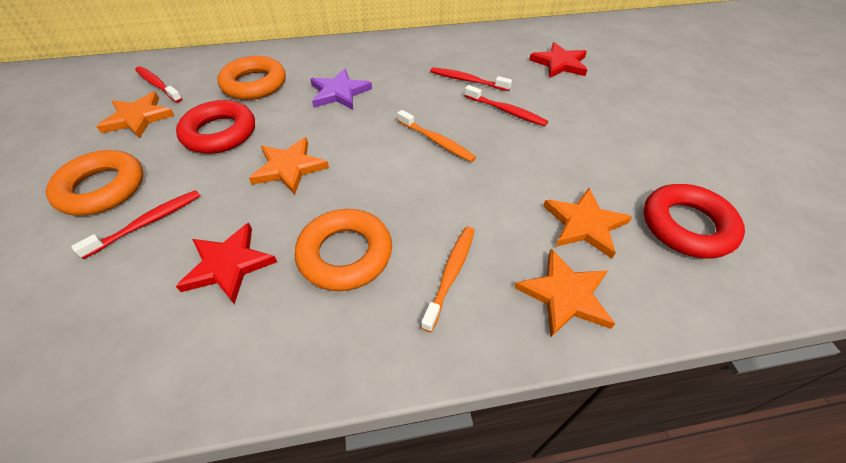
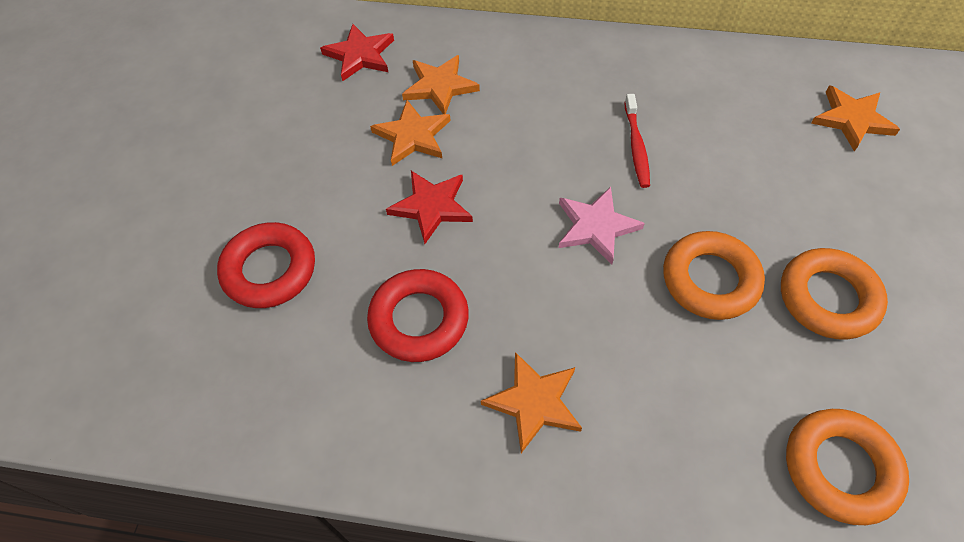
orange toothbrush: 2 -> 0
pink star: 0 -> 1
purple star: 1 -> 0
red toothbrush: 4 -> 1

